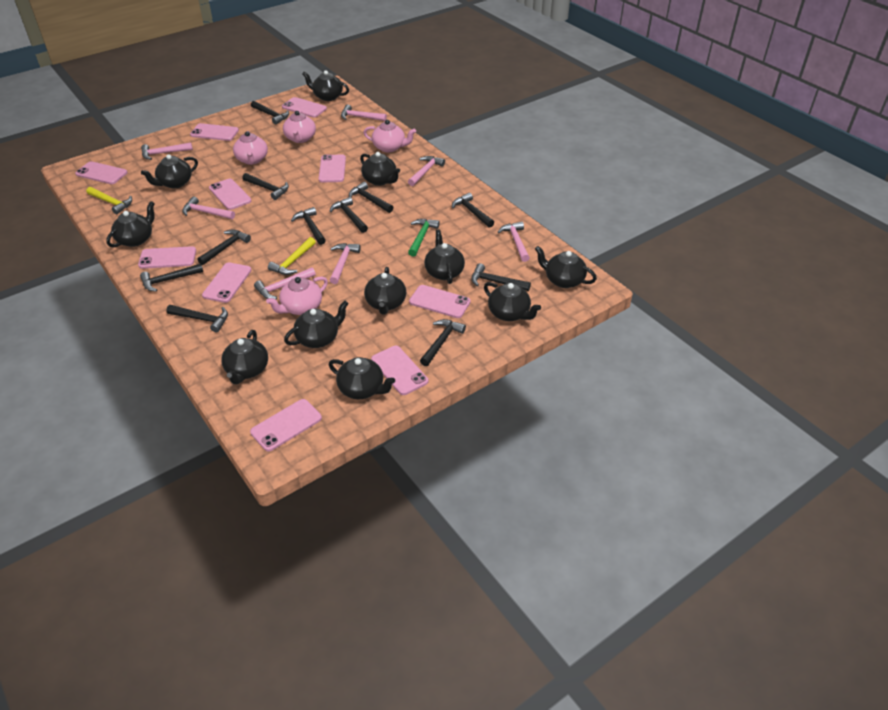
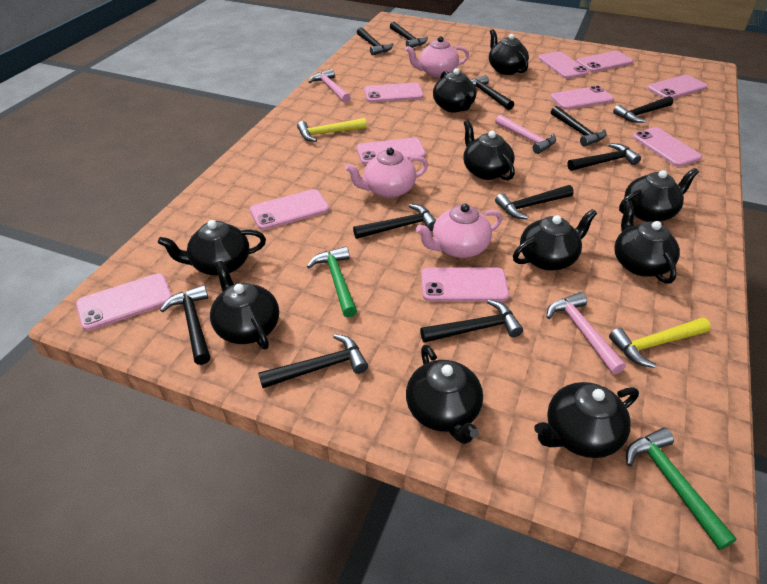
black teapot: 11 -> 10
green hammer: 1 -> 2
pink hammer: 7 -> 3
pink teapot: 4 -> 3

